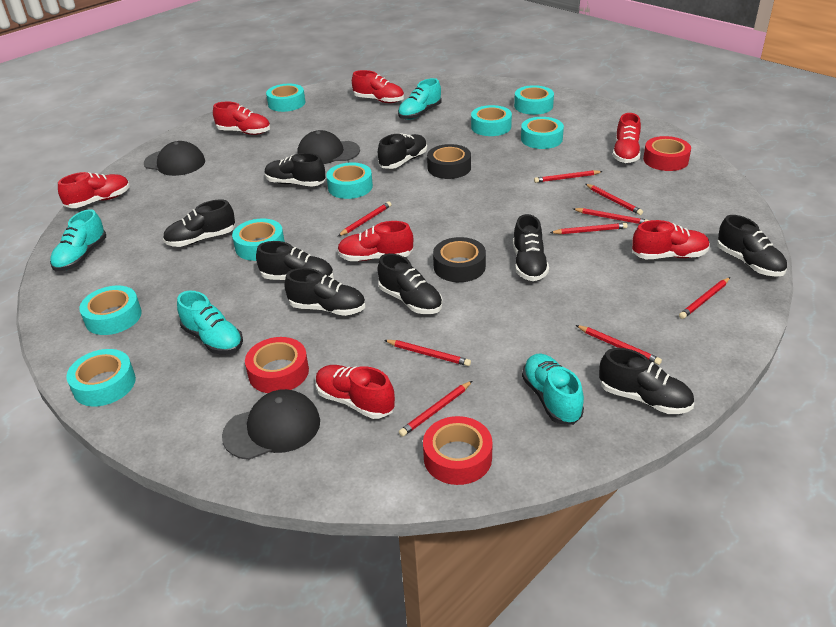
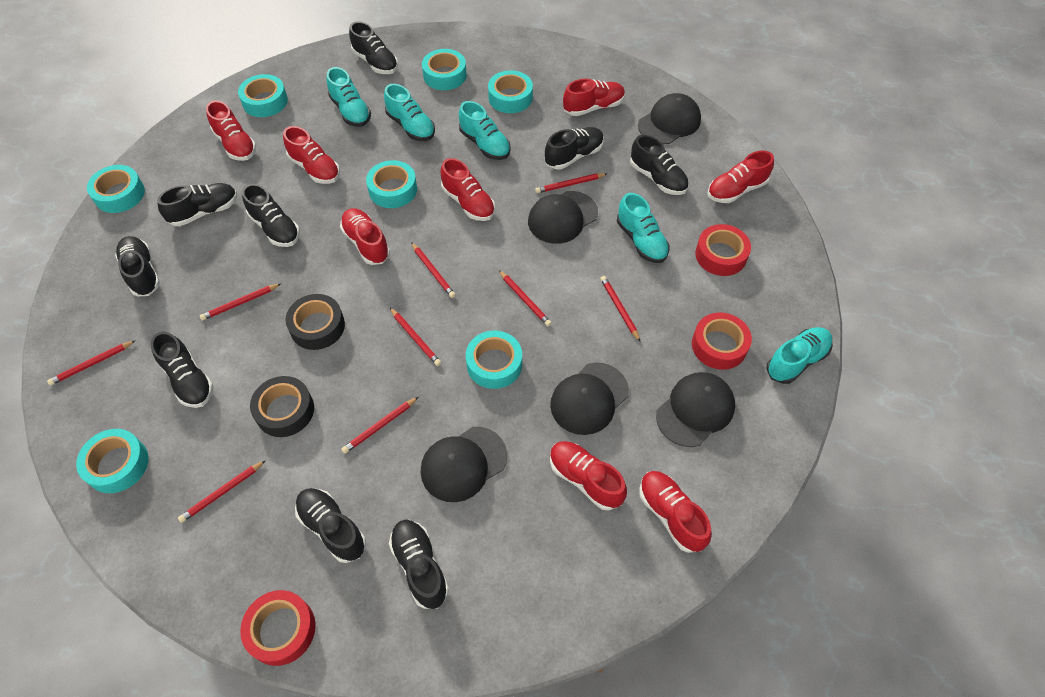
black cap: 3 -> 5
red shoe: 7 -> 8
turquoise shoe: 4 -> 5
turquoise tape: 8 -> 7

